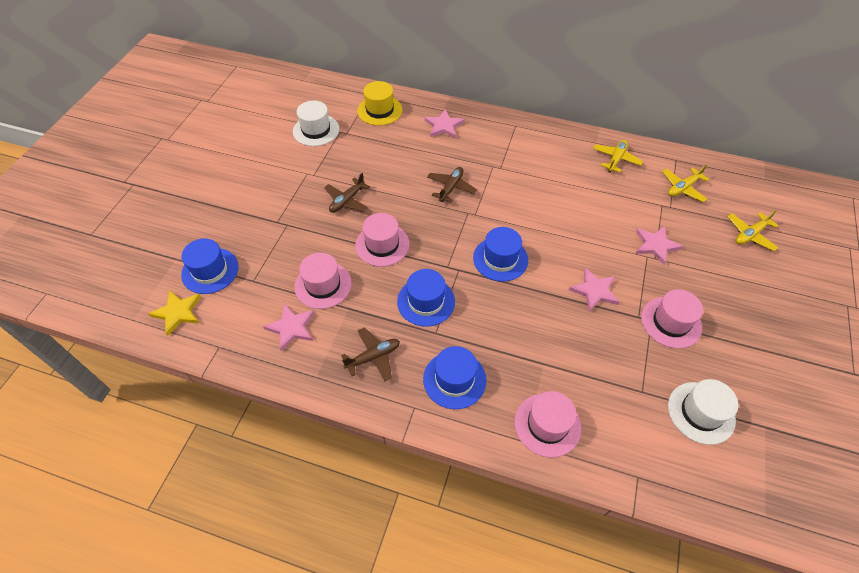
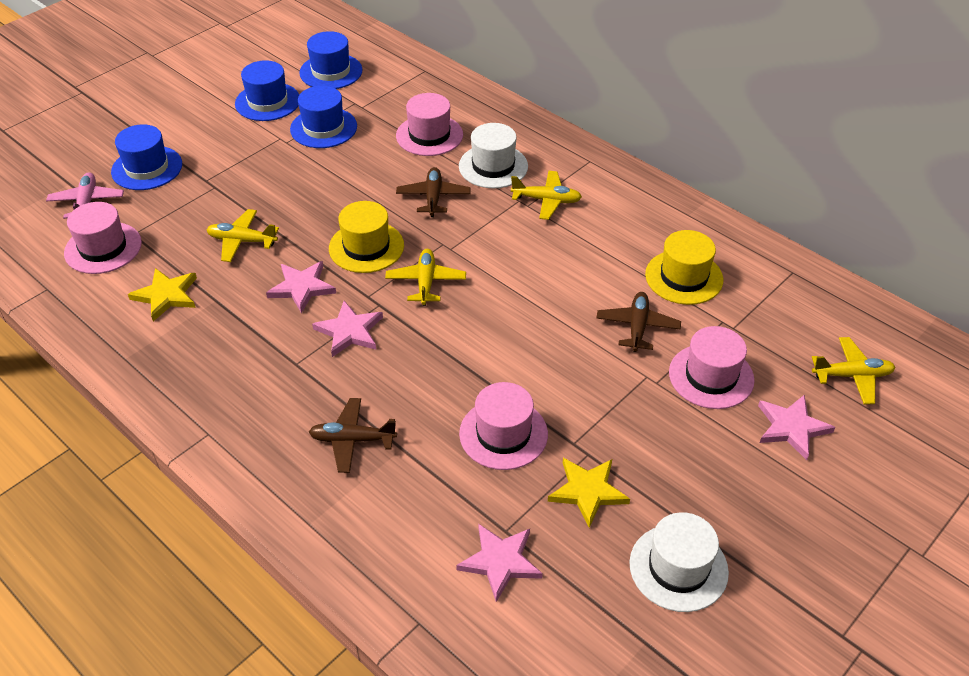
pink plane: 0 -> 1
yellow hat: 1 -> 2
yellow plane: 3 -> 4
yellow star: 1 -> 2

